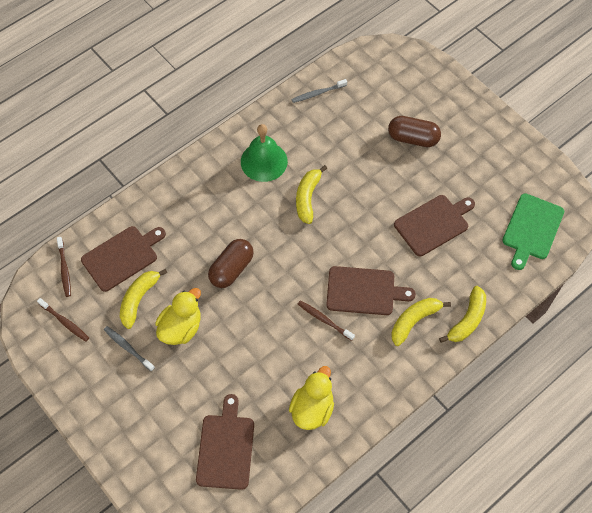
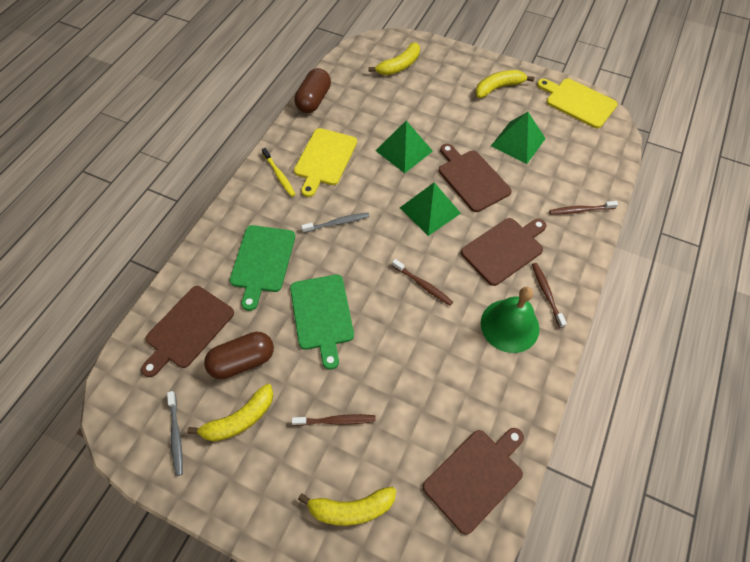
brown toothbrush: 3 -> 4
green cutting board: 1 -> 2
green pyramid: 0 -> 3
yellow cutting board: 0 -> 2
yellow duck: 2 -> 0
yellow toothbrush: 0 -> 1

